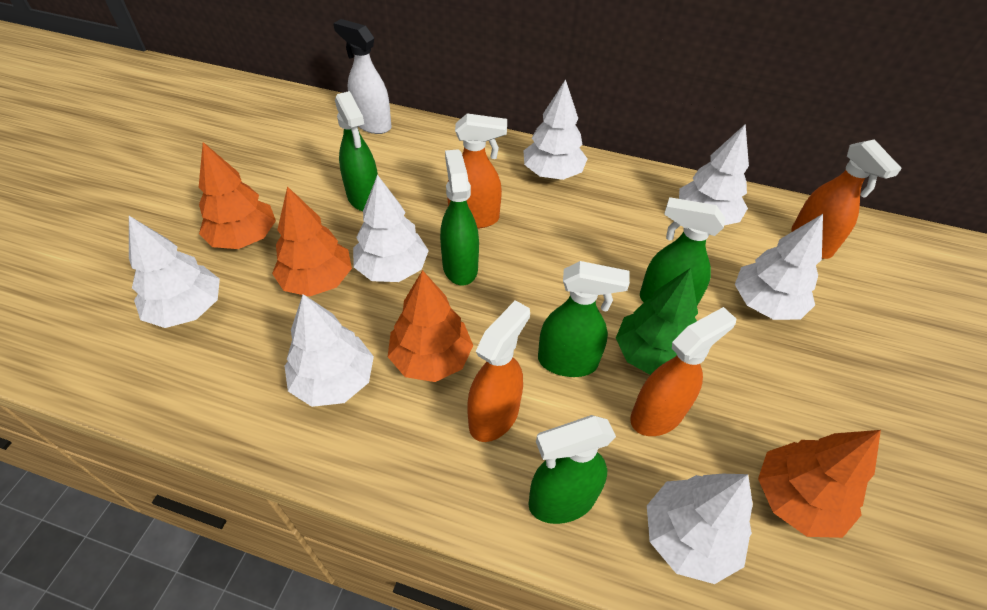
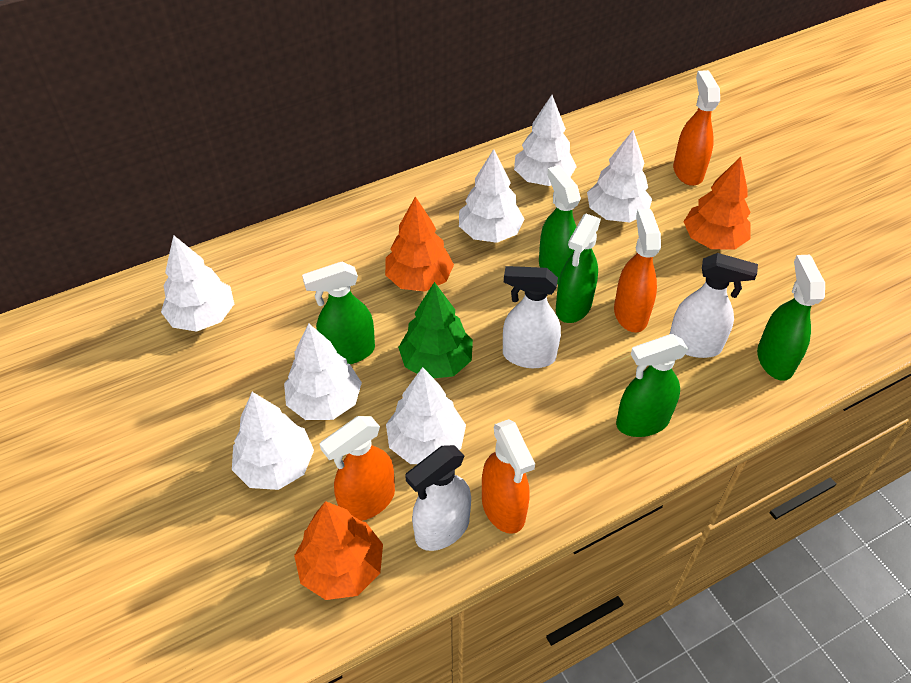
orange tree: 4 -> 3
white spray bottle: 1 -> 3

